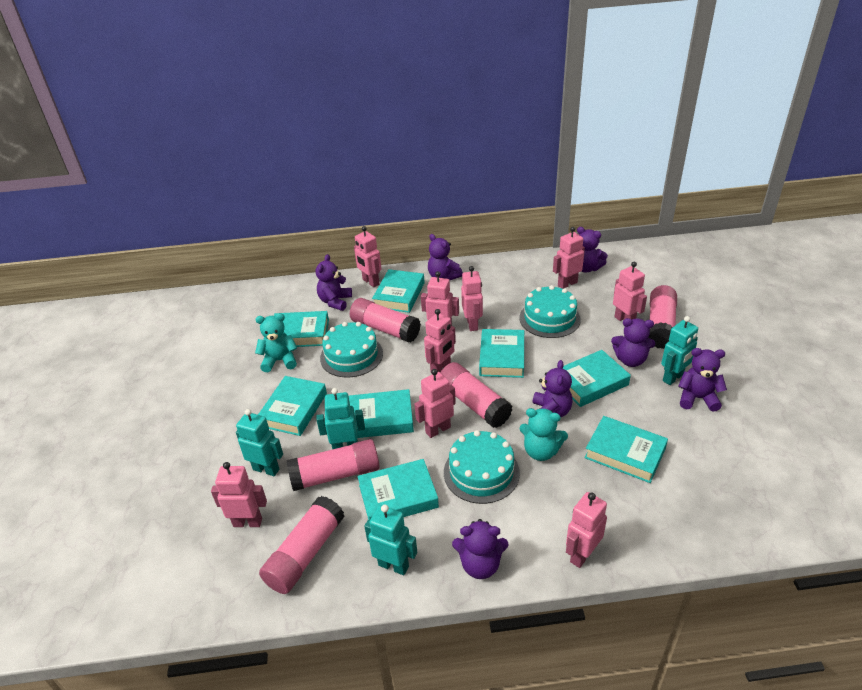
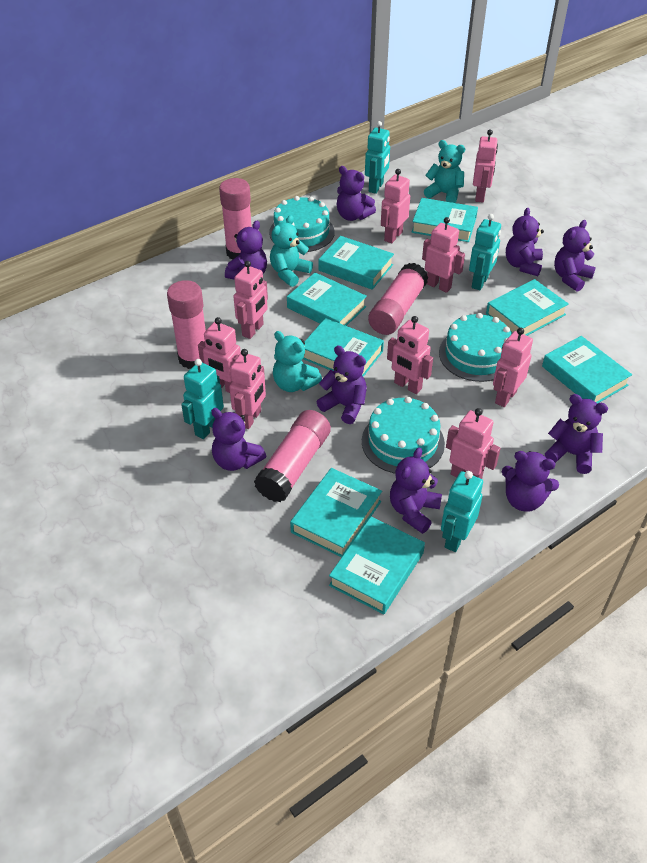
pink glue stick: 5 -> 4
purple teddy bear: 7 -> 9
turquoise teddy bear: 2 -> 3

